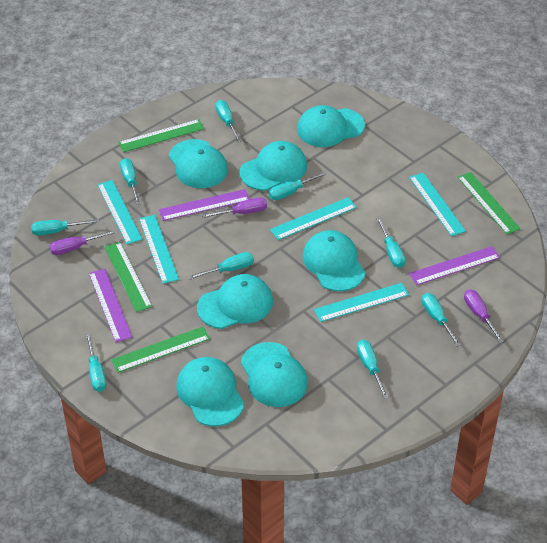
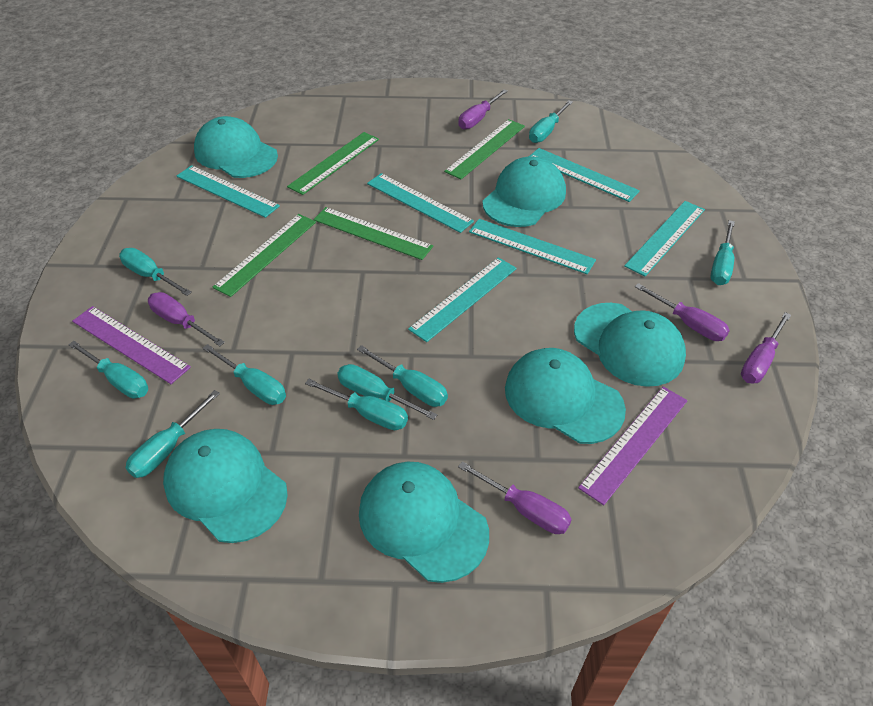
purple ruler: 3 -> 2
purple screwdriver: 3 -> 5
turquoise cap: 7 -> 6
turquoise ruler: 5 -> 6

